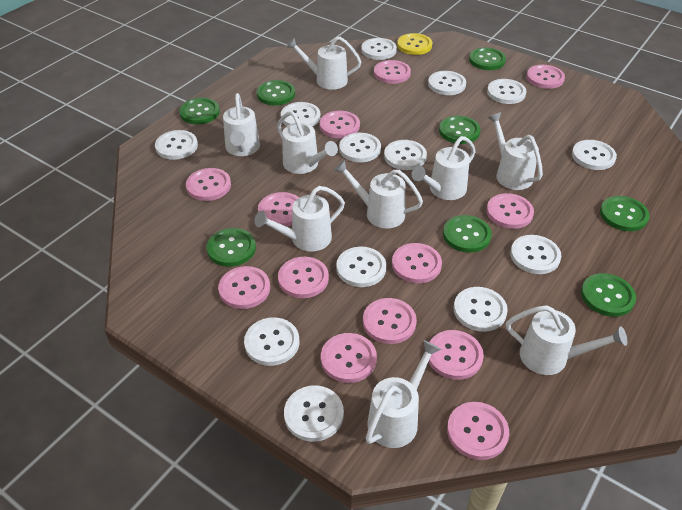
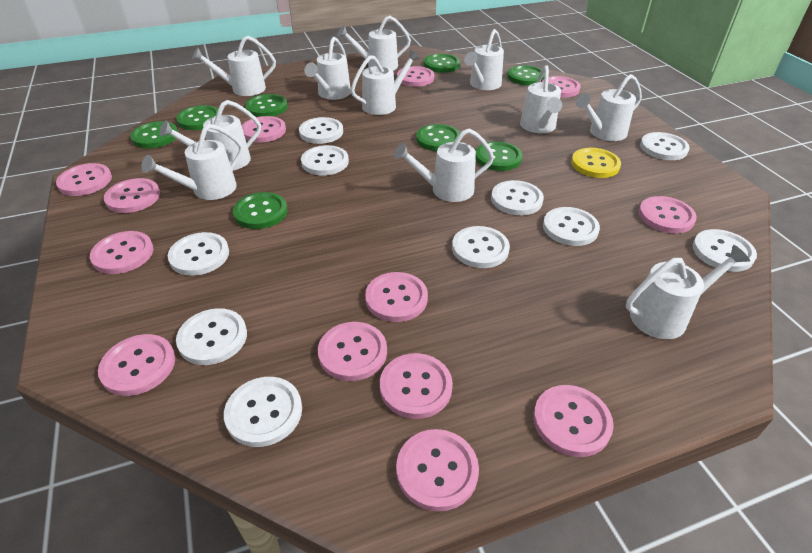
white button: 13 -> 10
white watering can: 9 -> 11

